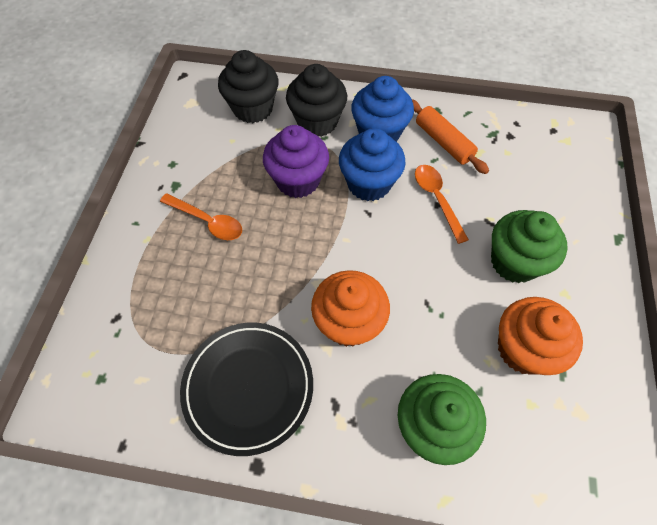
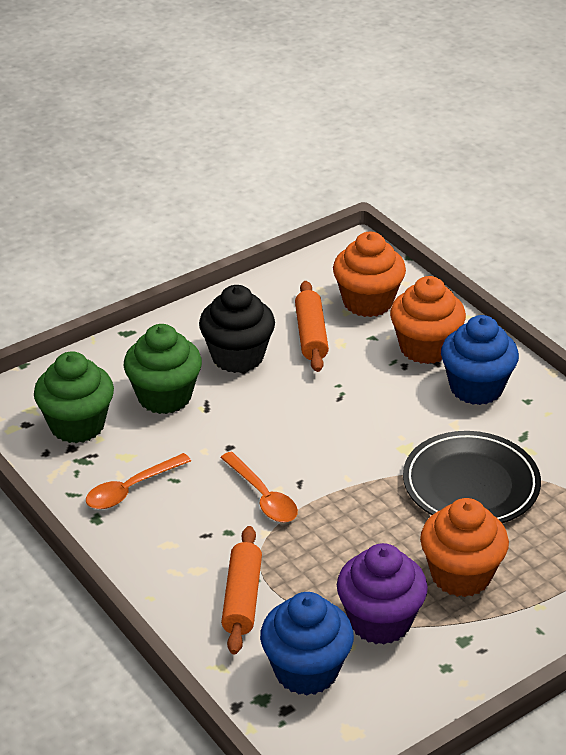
black cupcake: 2 -> 1
orange cupcake: 2 -> 3
orange rolling pin: 1 -> 2

